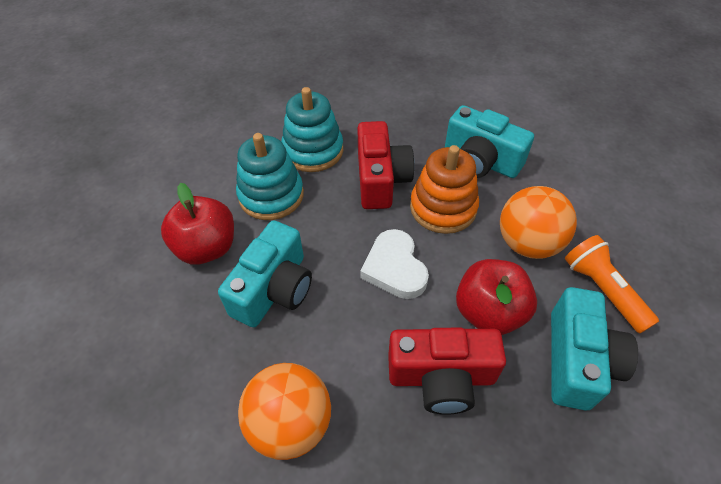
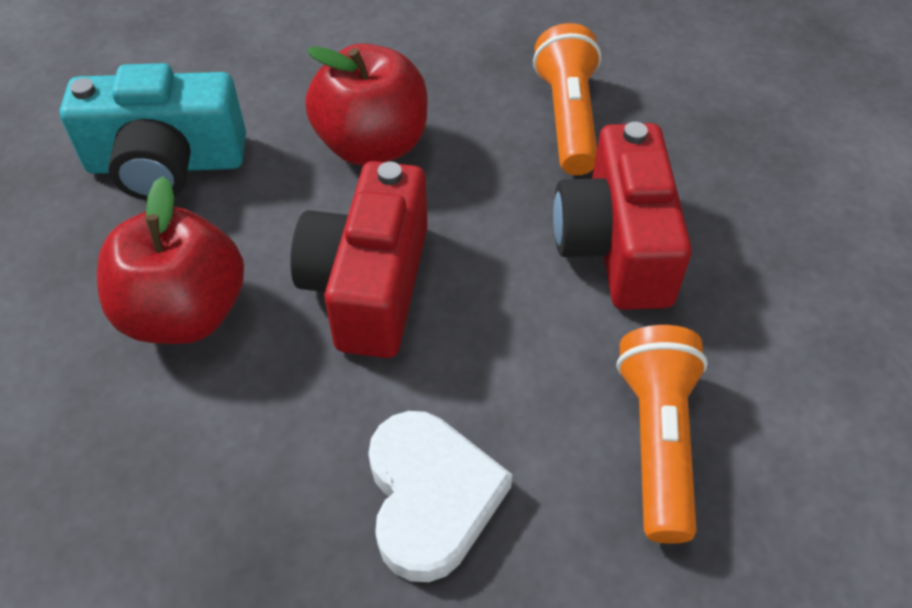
orange ball: 2 -> 0
orange flashlight: 1 -> 2
orange stacking toy: 1 -> 0
turquoise camera: 3 -> 1
turquoise stacking toy: 2 -> 0

